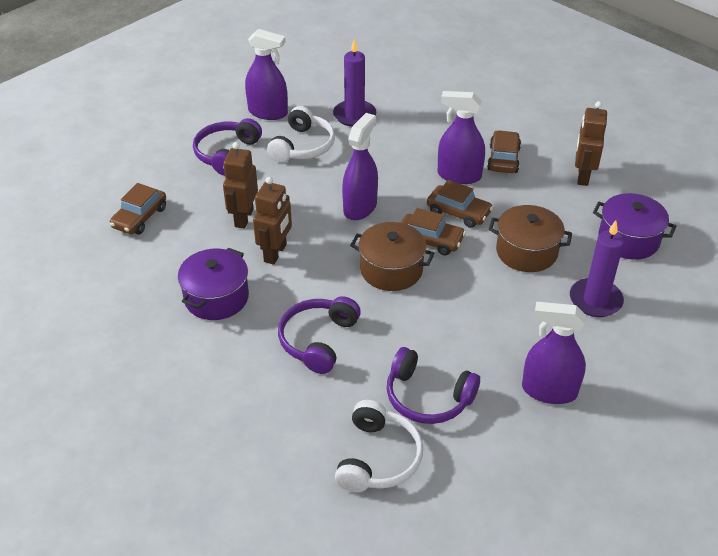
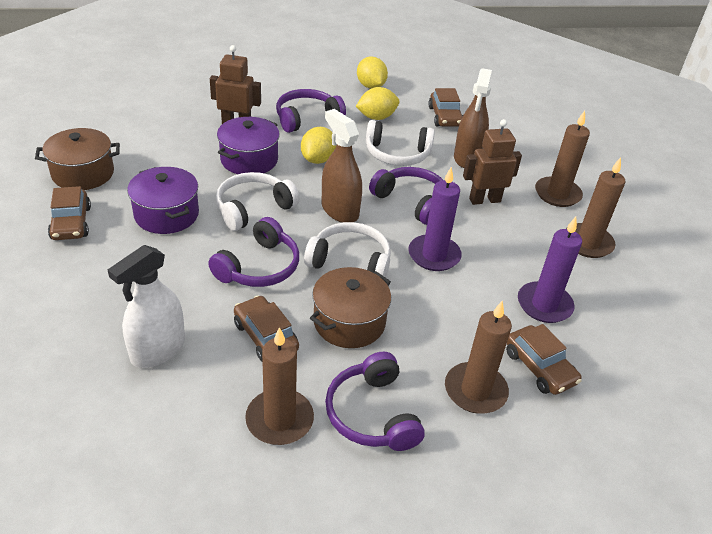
brown candle: 0 -> 4
brown robot: 3 -> 2
brown spray bottle: 0 -> 2
purple headphones: 3 -> 4
purple spray bottle: 4 -> 0
white headphones: 2 -> 3
white spray bottle: 0 -> 1
yellow lemon: 0 -> 3

